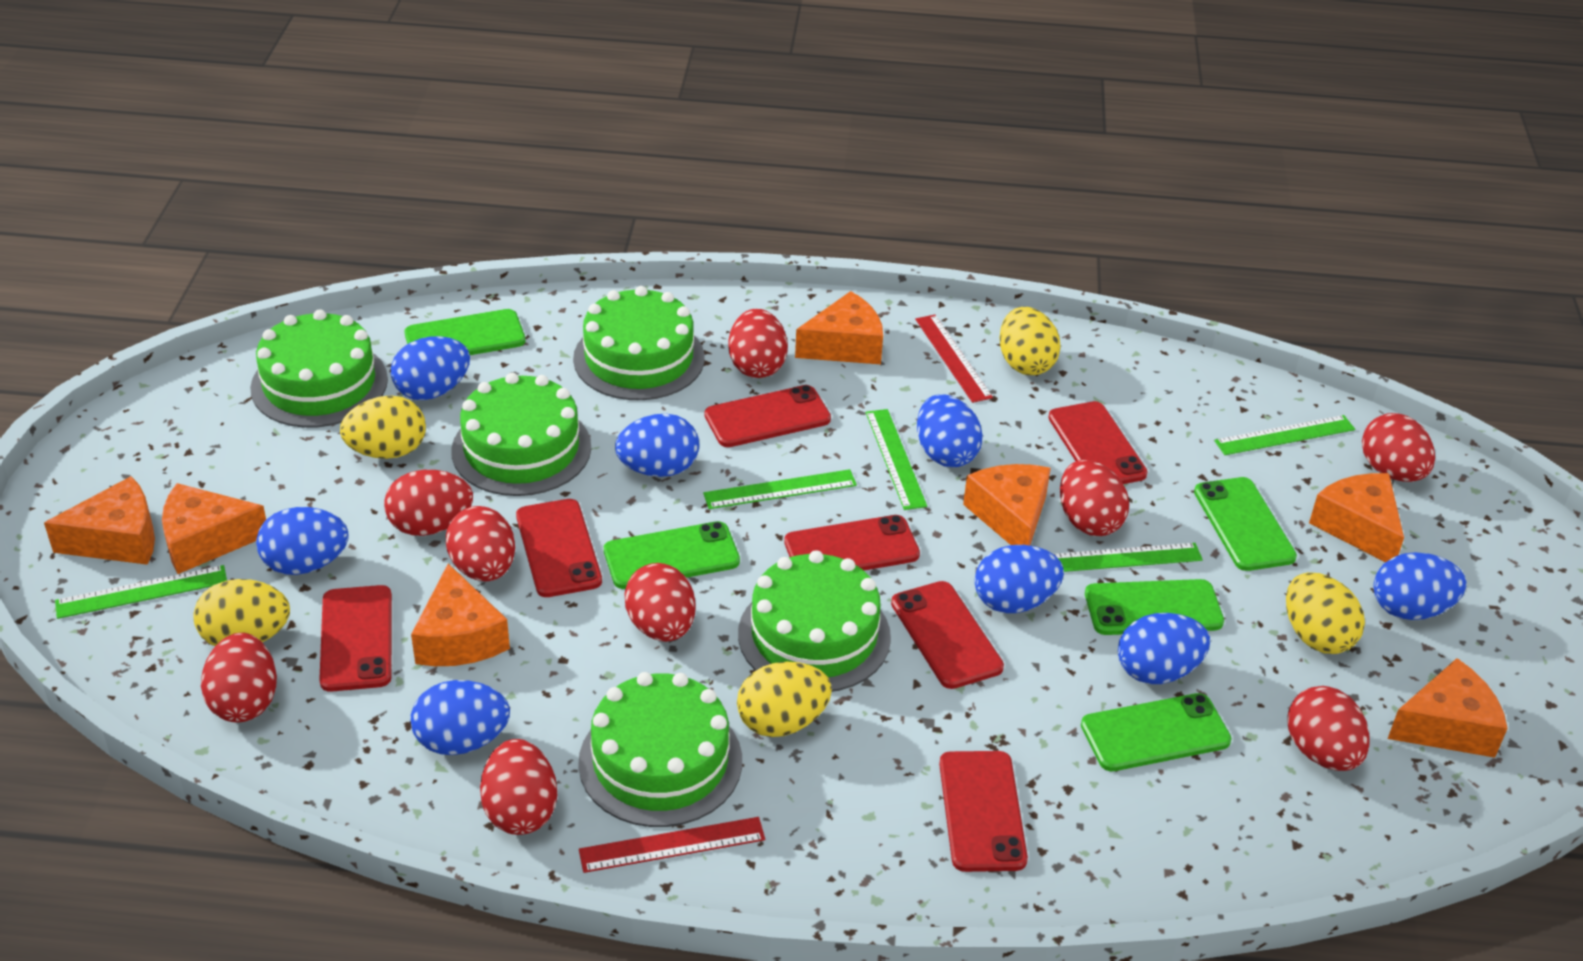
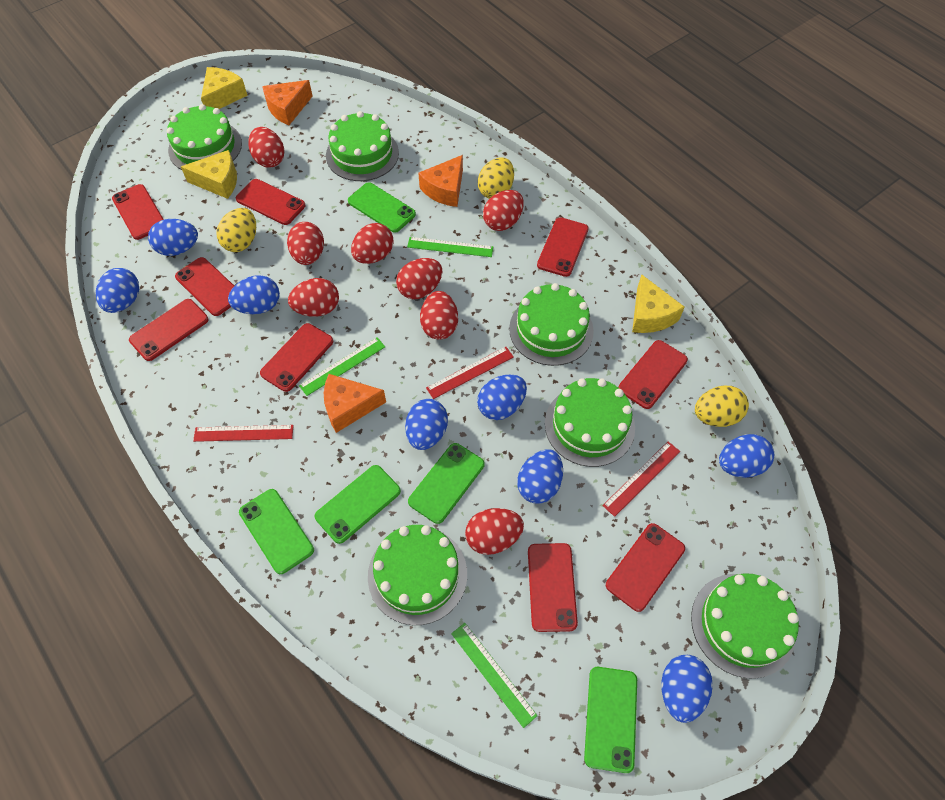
green cake: 5 -> 6
green ruler: 5 -> 3
orange cheese: 7 -> 3
red egg: 9 -> 8
red phone: 7 -> 9
red ruler: 2 -> 3
yellow cheese: 0 -> 3
yellow egg: 5 -> 3

